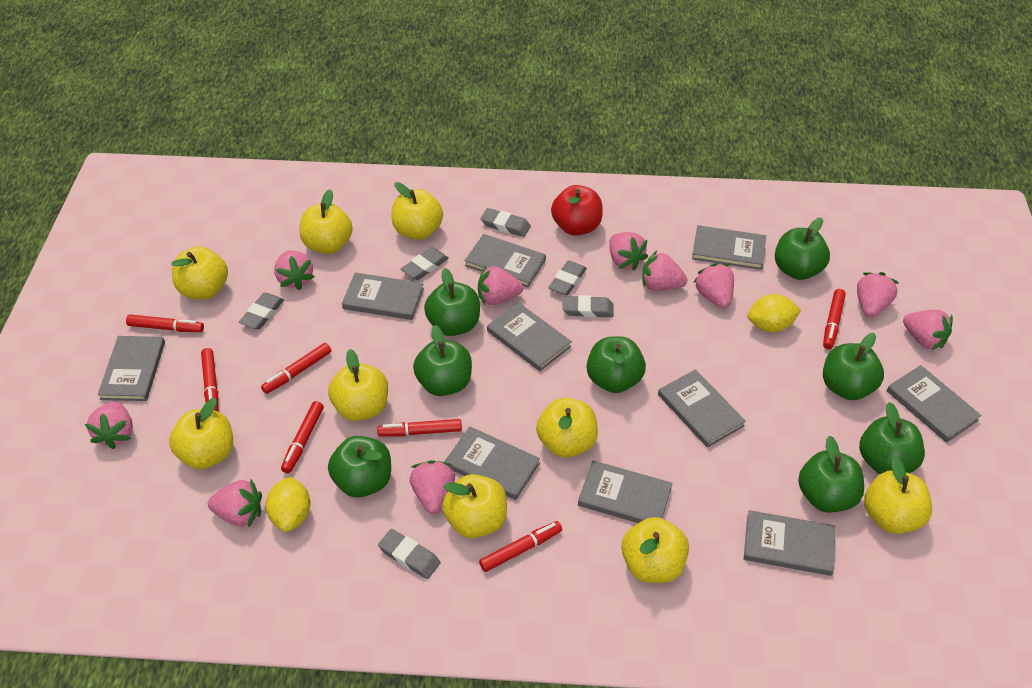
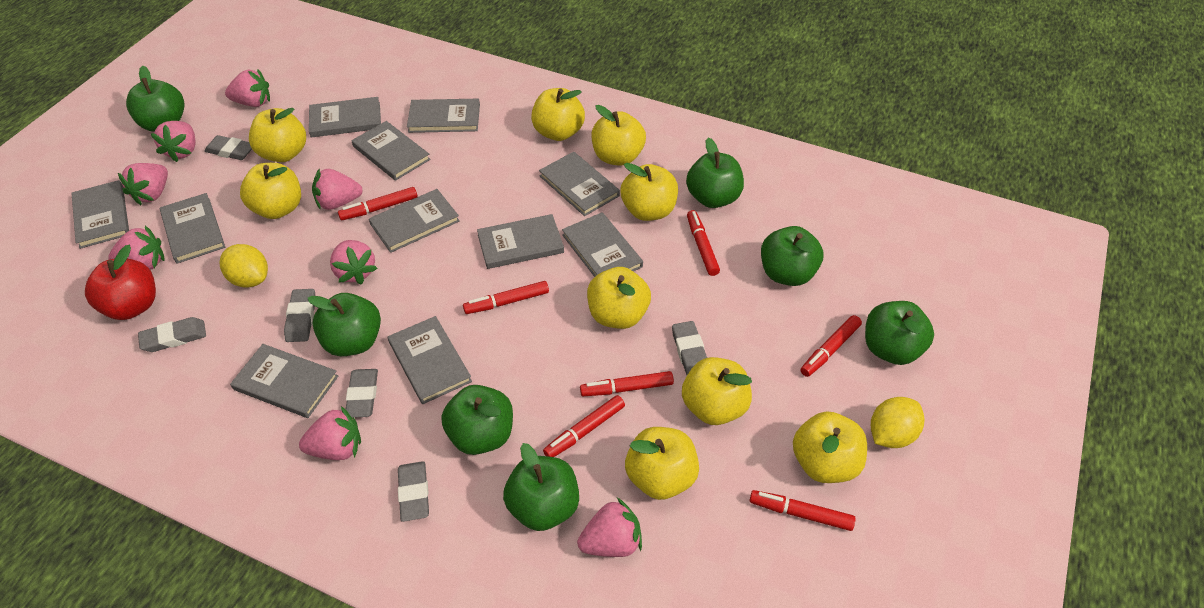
green apple: 8 -> 7
grey book: 10 -> 11
pink strawberry: 10 -> 8

